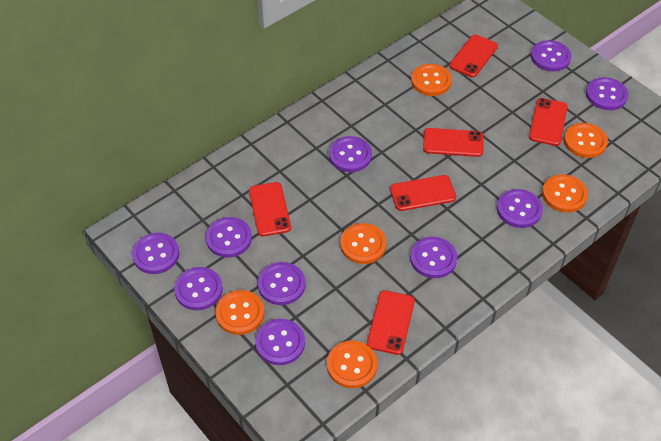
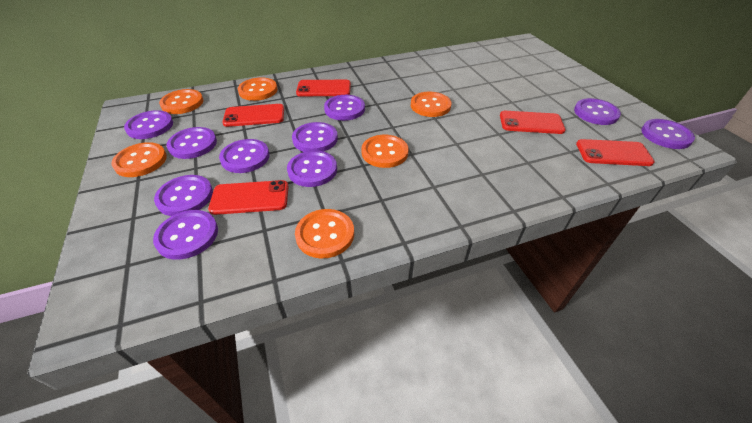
red phone: 6 -> 5

